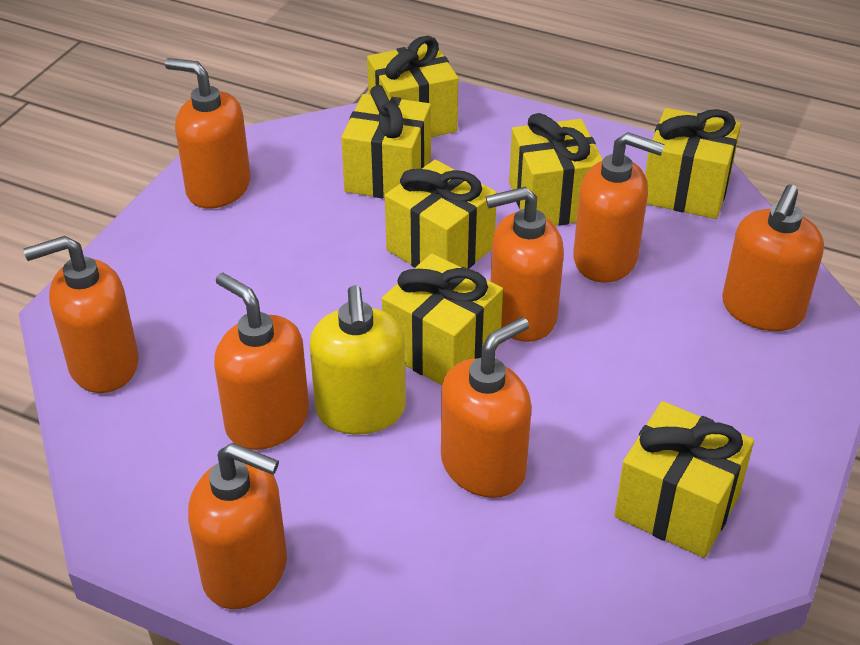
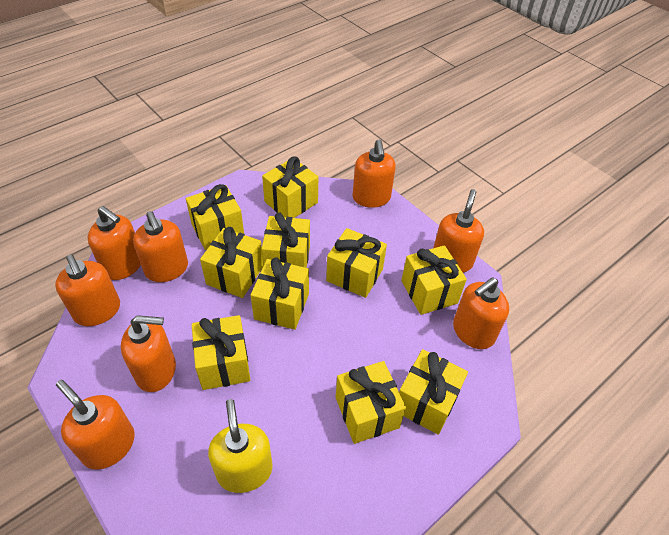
yellow gift: 7 -> 10

